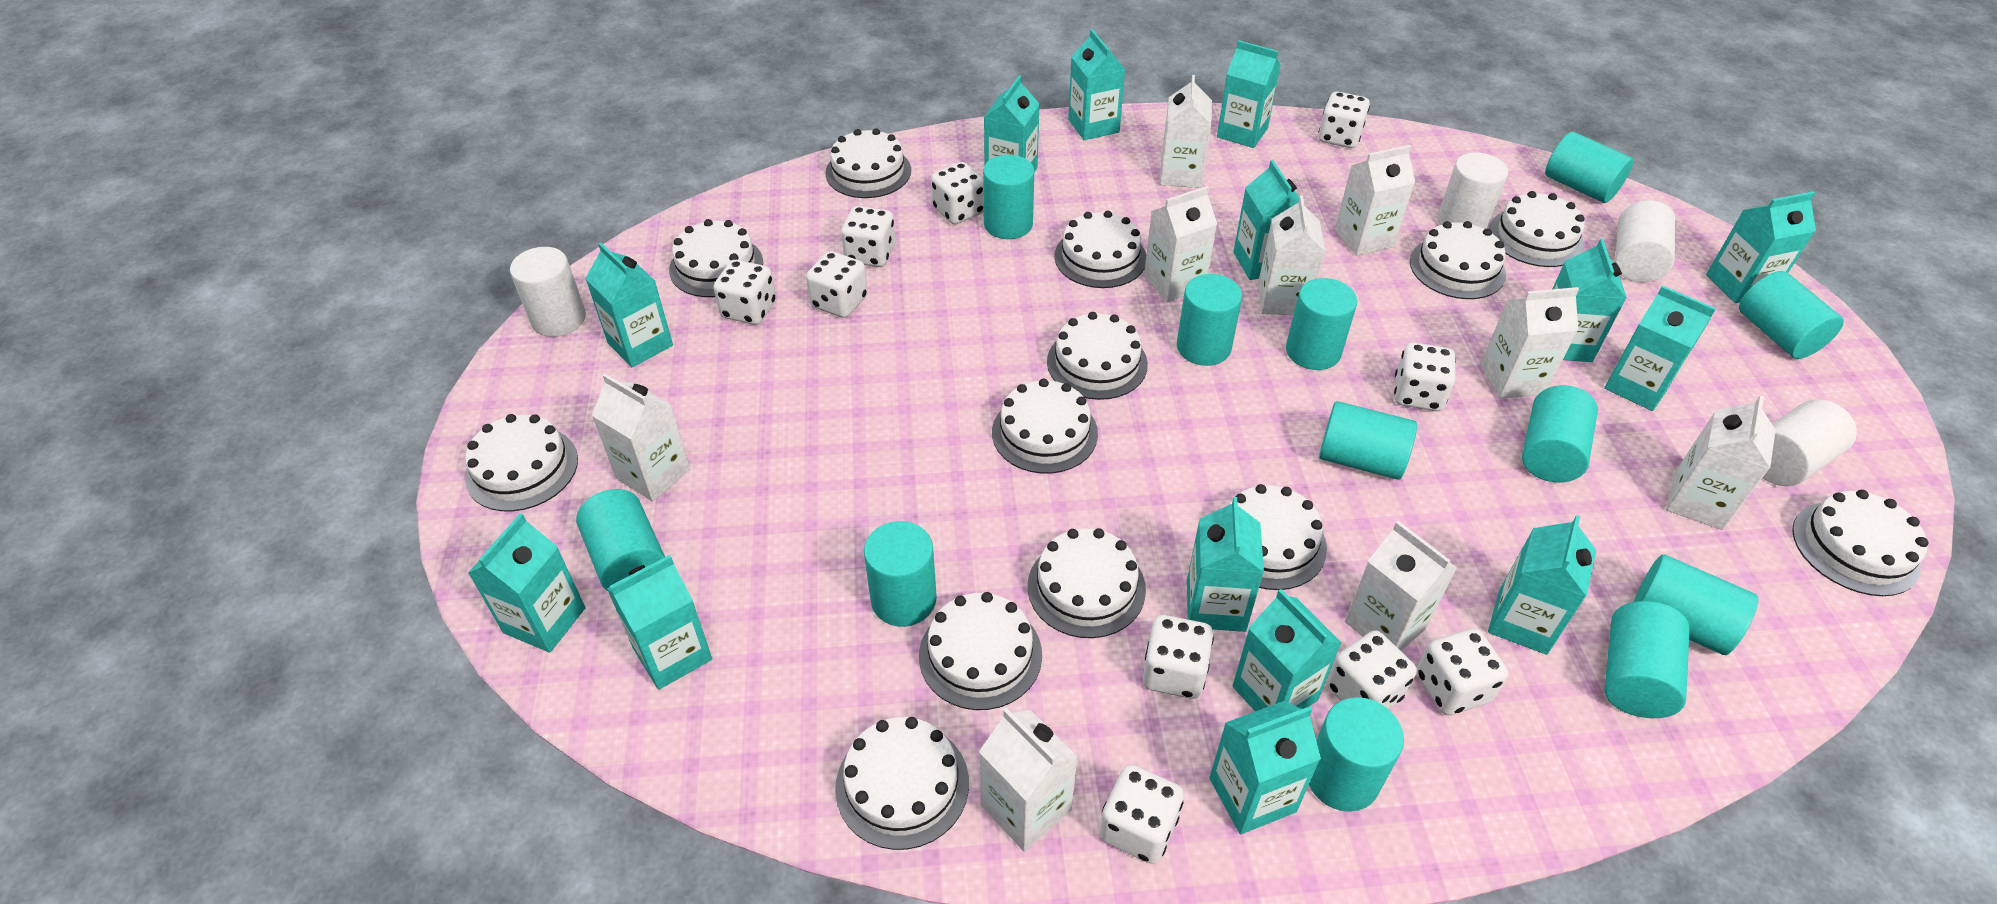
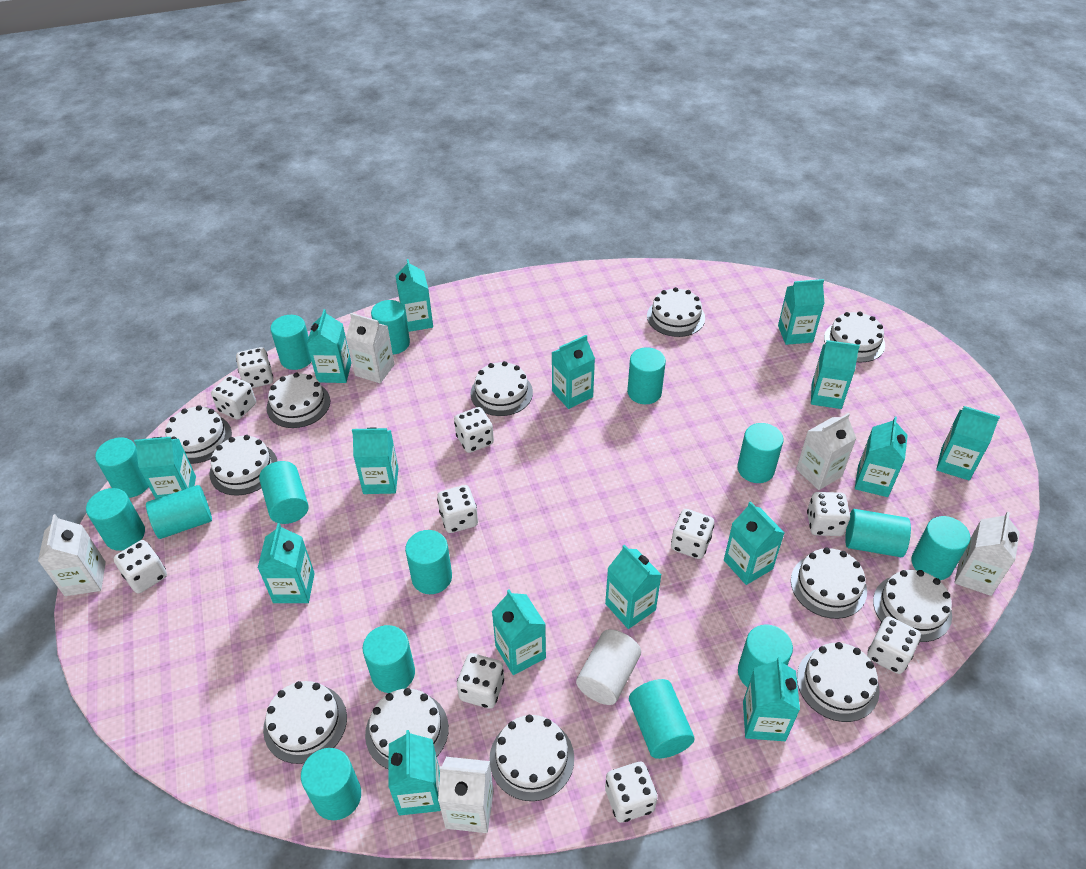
turquoise carton: 14 -> 15
turquoise cylinder: 12 -> 15
white cake: 13 -> 12
white carton: 9 -> 5
white cylinder: 4 -> 1

